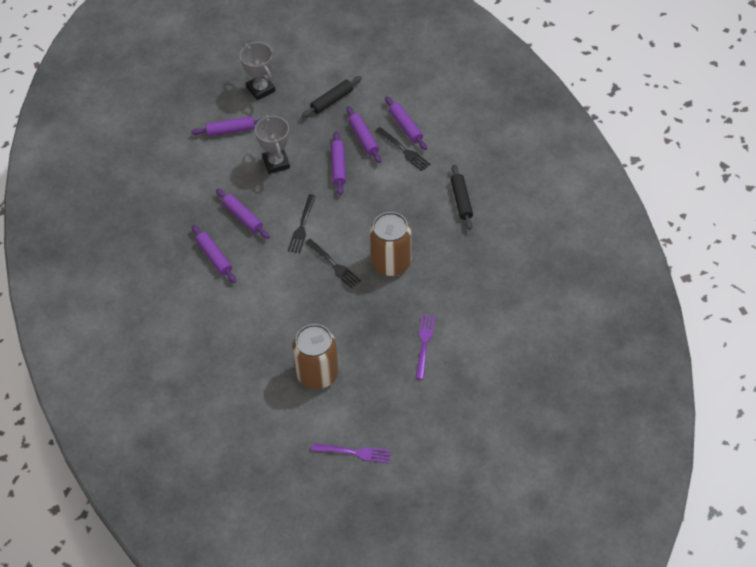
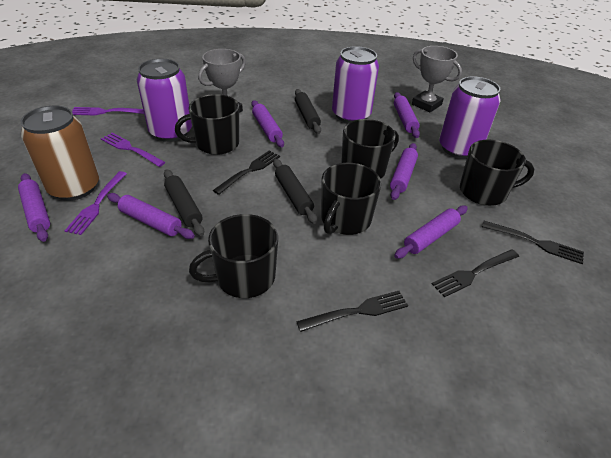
black fork: 3 -> 4
black mug: 0 -> 5
black rolling pin: 2 -> 3
brown can: 2 -> 1
purple can: 0 -> 3
purple fork: 2 -> 3

